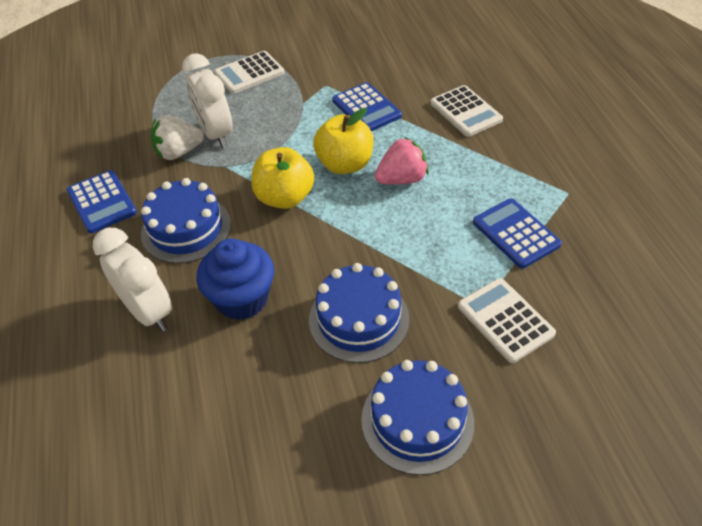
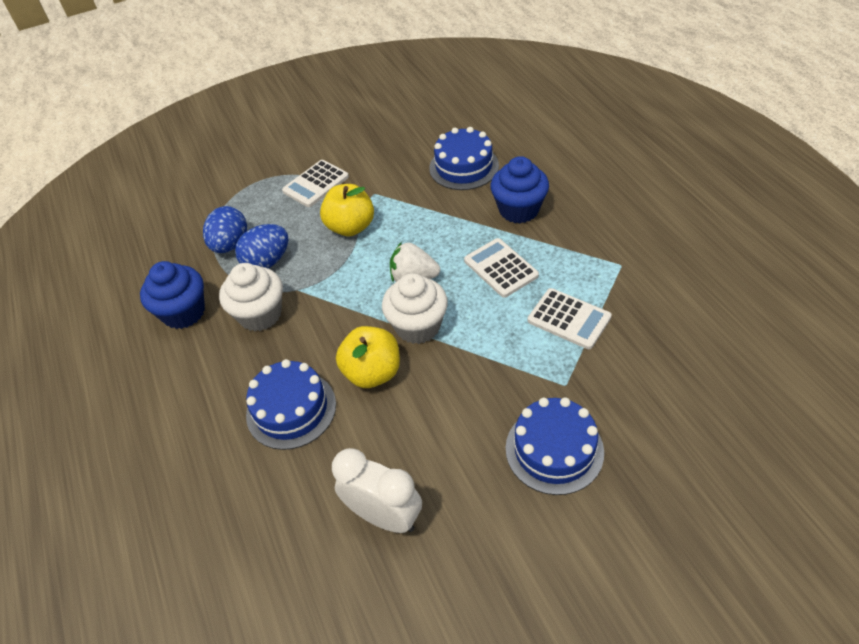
blue calculator: 3 -> 0
blue cupcake: 1 -> 2
blue egg: 0 -> 2
pink strawberry: 1 -> 0
white clock: 2 -> 1
white cupcake: 0 -> 2

